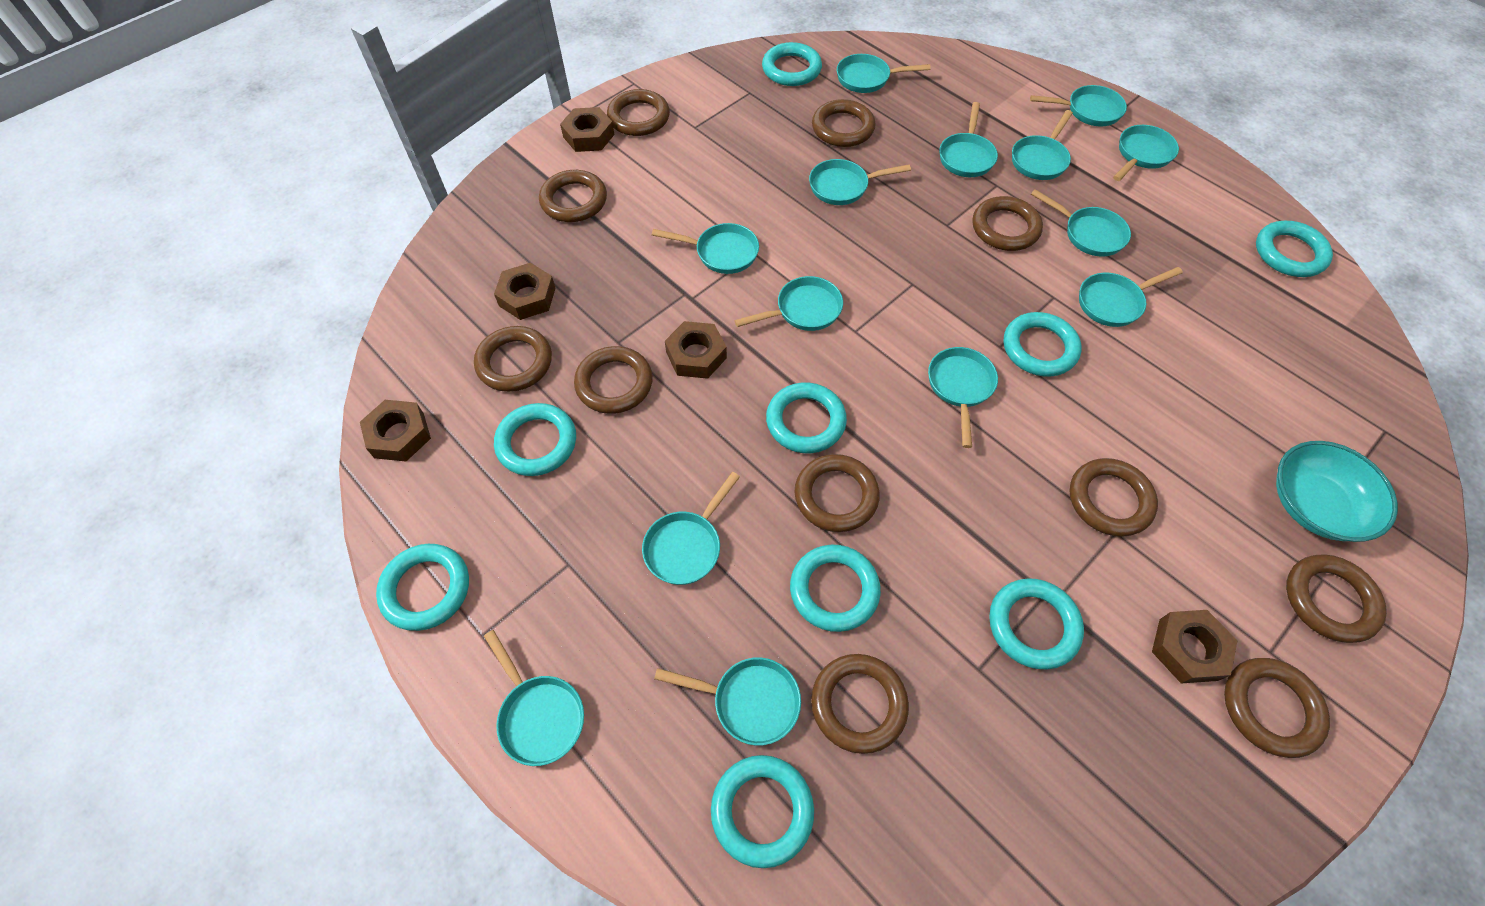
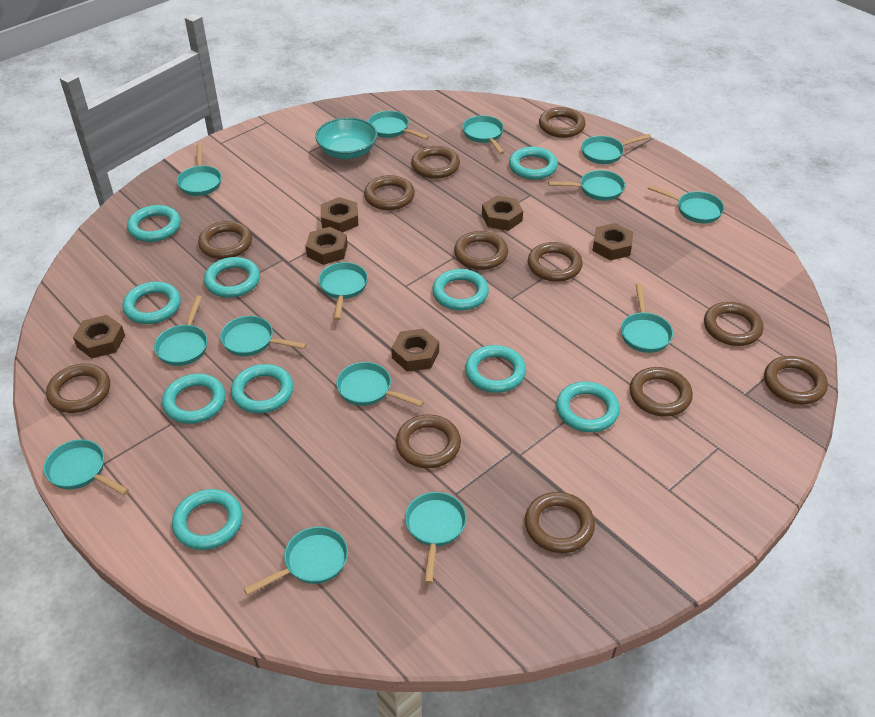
brown nut: 5 -> 6
brown ring: 11 -> 12
turquoise ring: 9 -> 10

